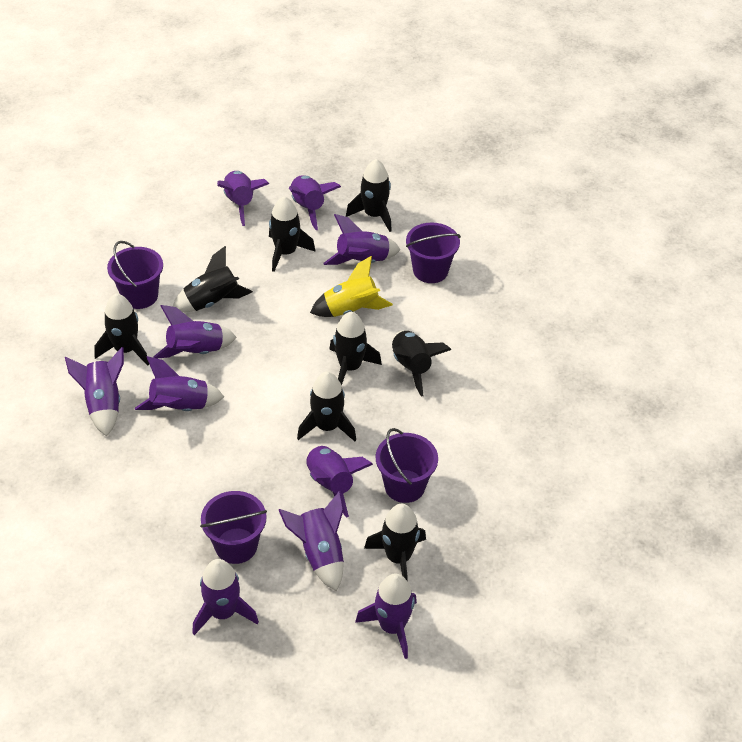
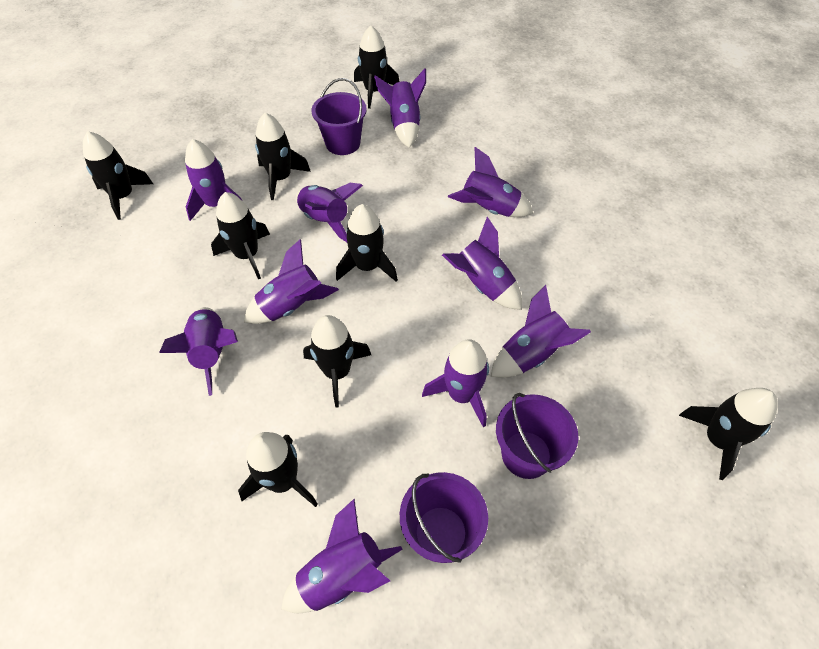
purple bucket: 4 -> 3
yellow rocket: 1 -> 0

